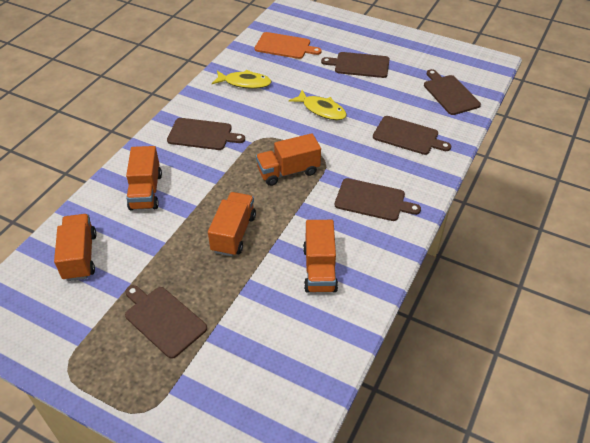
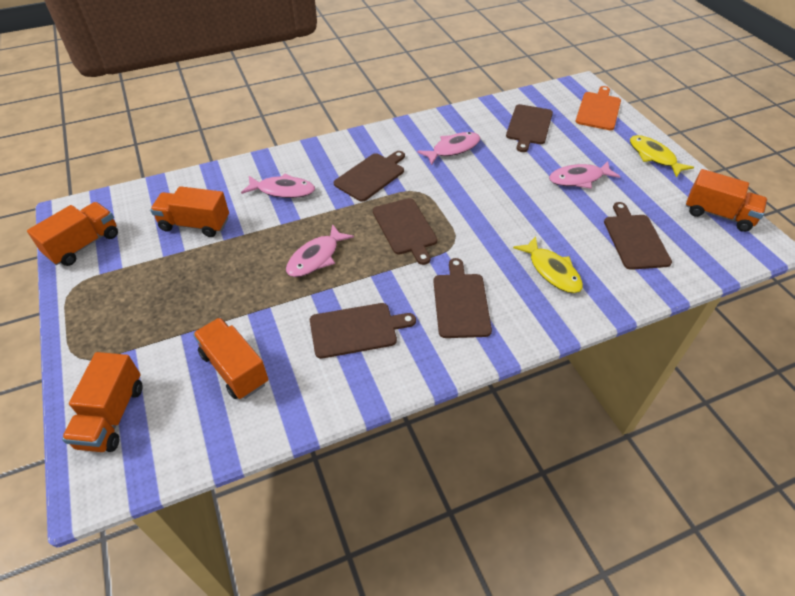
pink fish: 0 -> 4

